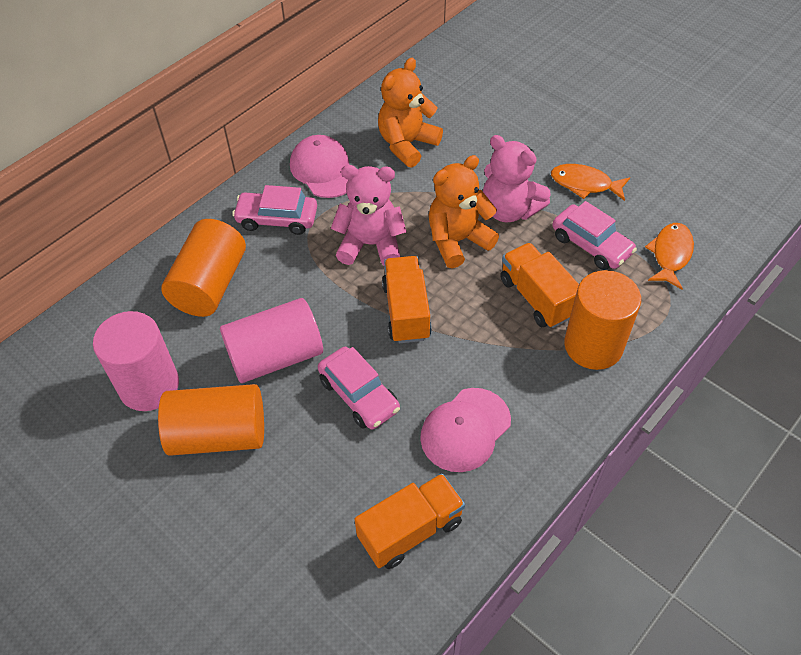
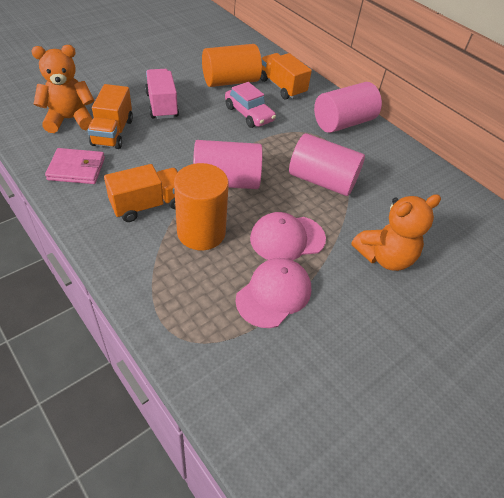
orange cylinder: 3 -> 2
orange fish: 2 -> 0
pink car: 3 -> 1
pink cylinder: 2 -> 3
pink teddy bear: 2 -> 0
pink truck: 0 -> 1
pink wallet: 0 -> 1

